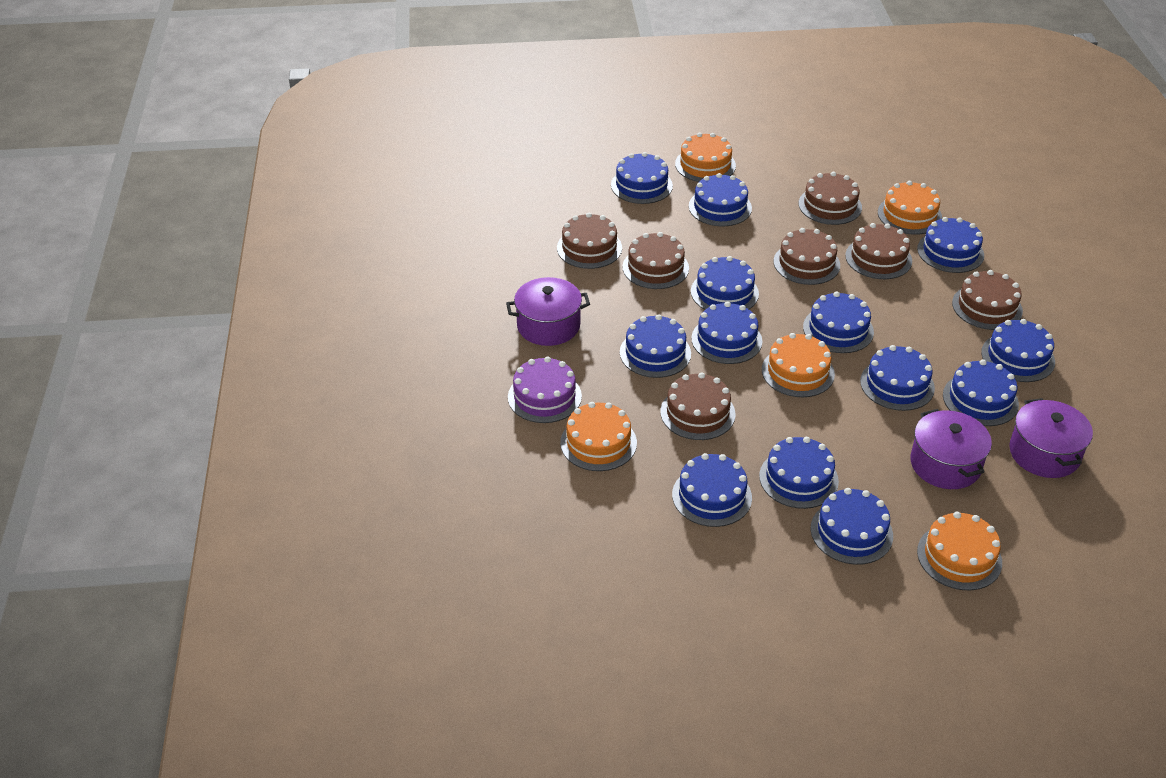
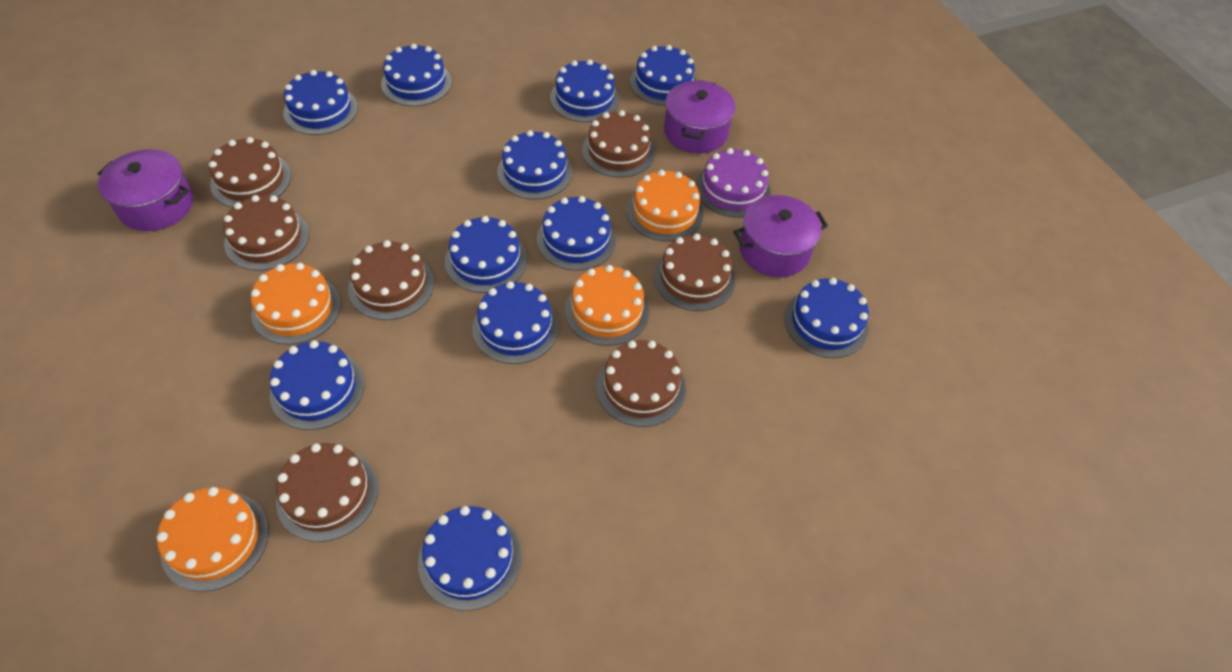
blue cake: 13 -> 11
orange cake: 5 -> 4

